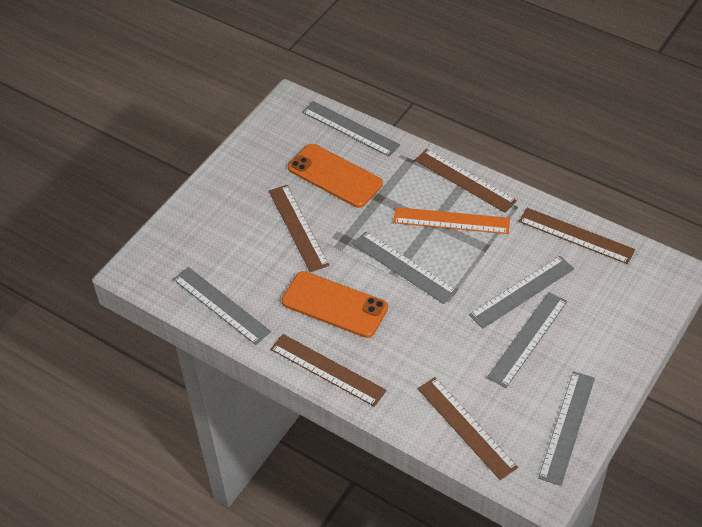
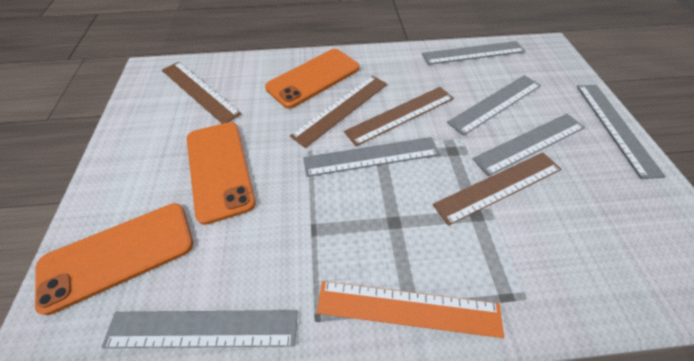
brown ruler: 5 -> 4
orange phone: 2 -> 3

